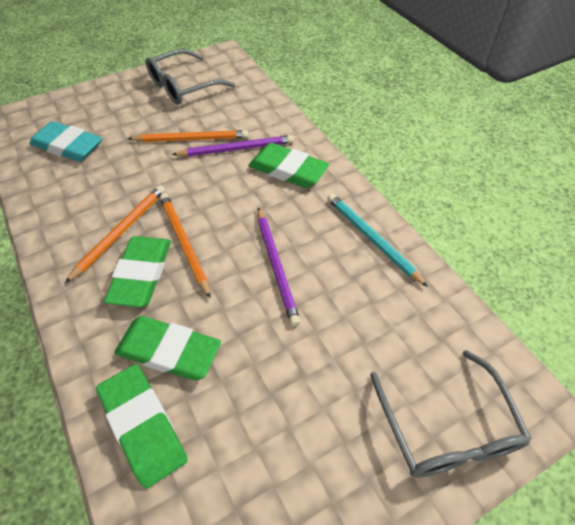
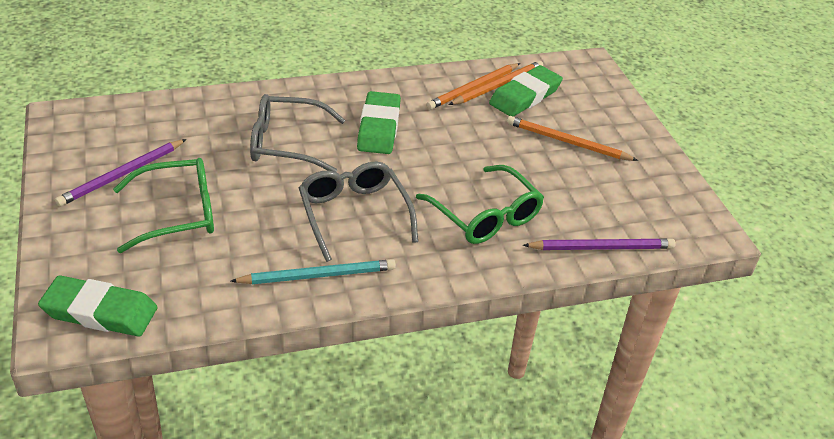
green eraser: 4 -> 3
green glasses: 0 -> 2
turquoise eraser: 1 -> 0

